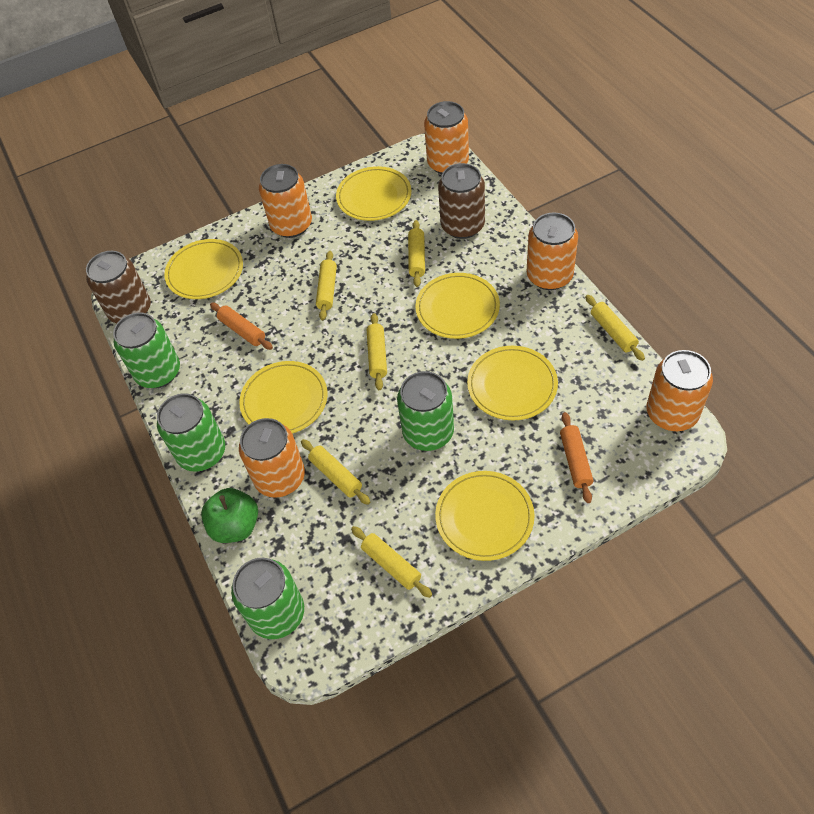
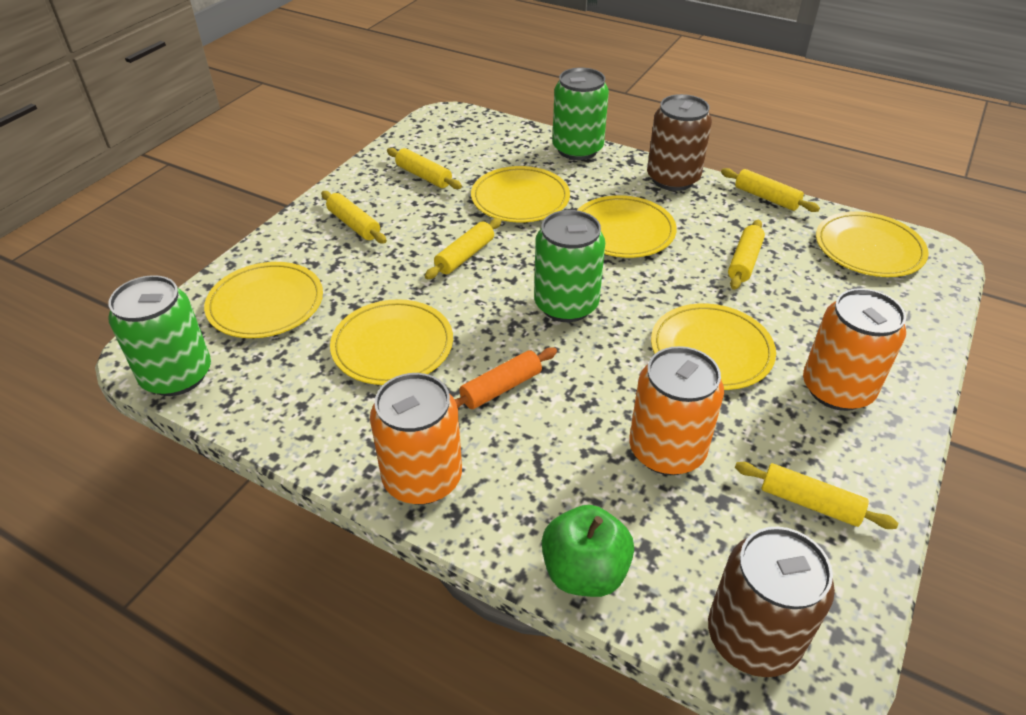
green can: 4 -> 3
orange can: 5 -> 3
orange rolling pin: 2 -> 1

